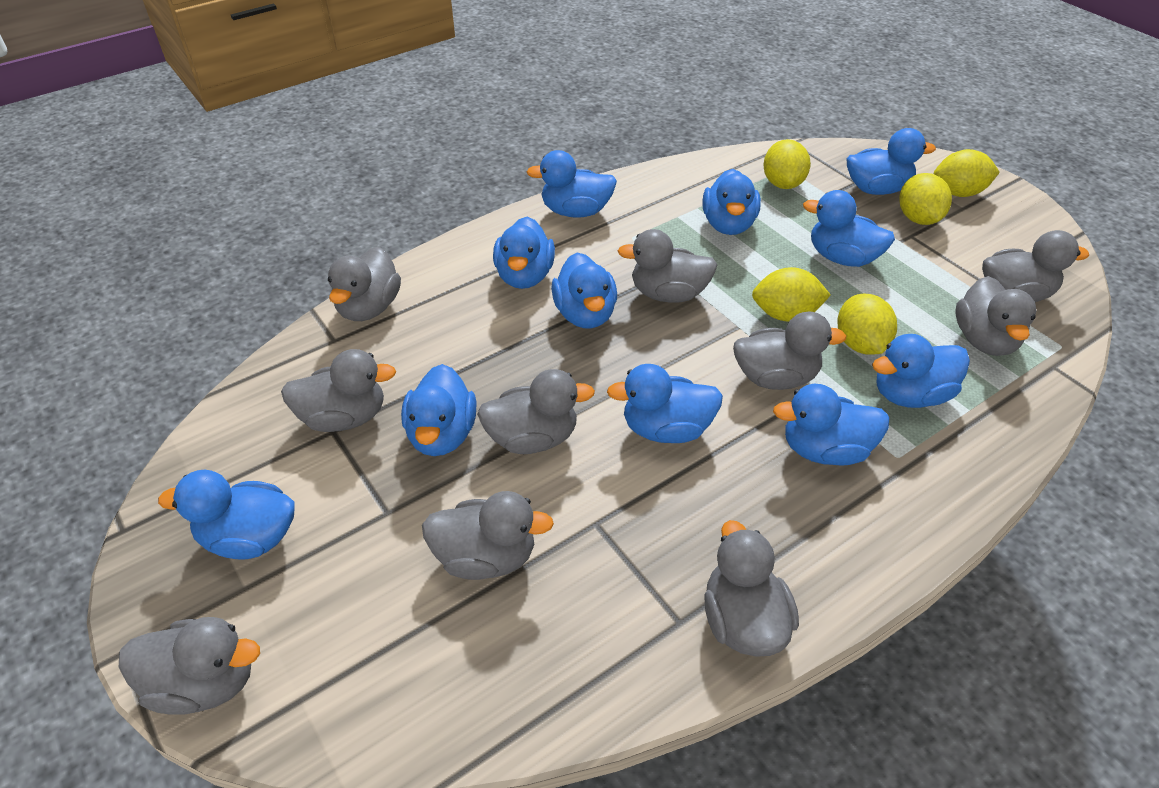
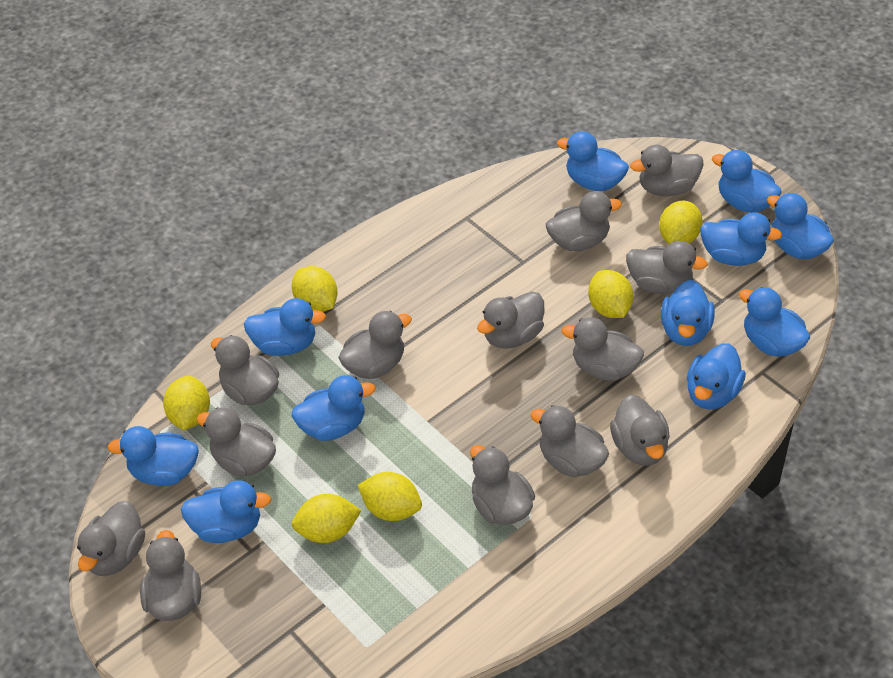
grey duck: 10 -> 13
yellow lemon: 5 -> 6

